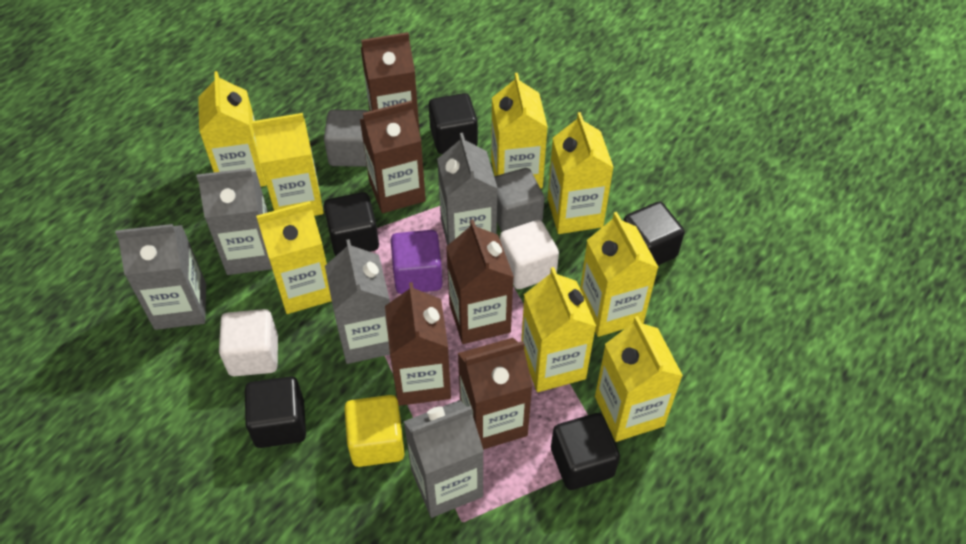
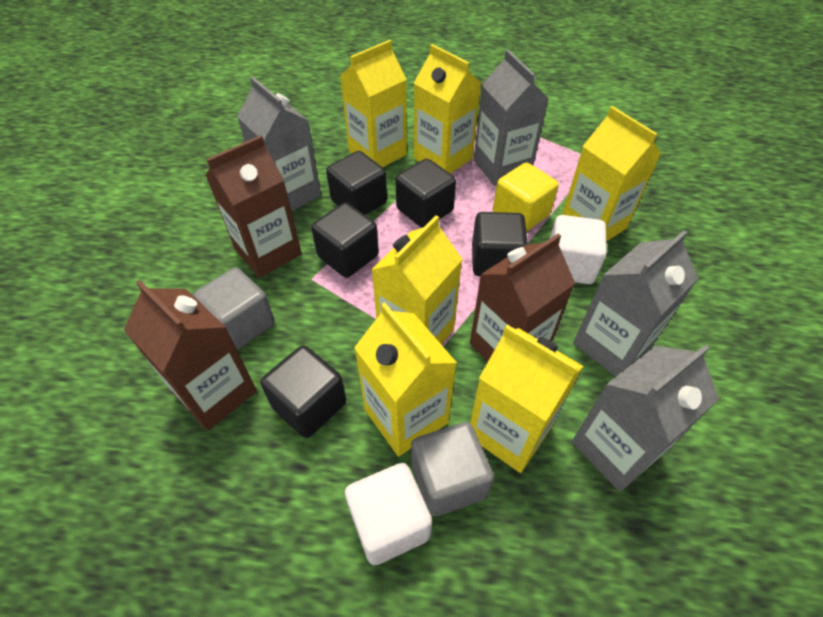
brown carton: 5 -> 3
grey carton: 5 -> 4
purple cube: 1 -> 0
yellow carton: 8 -> 6

